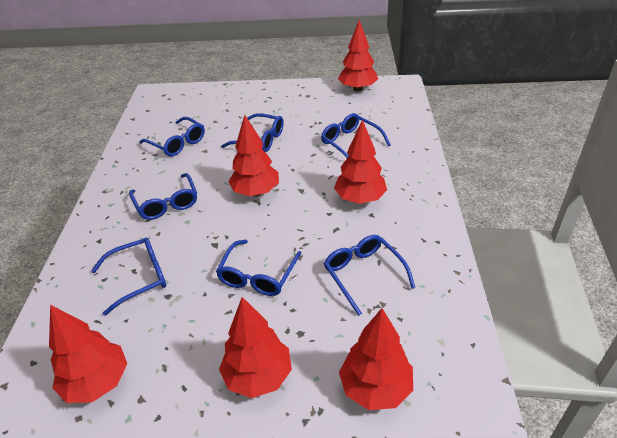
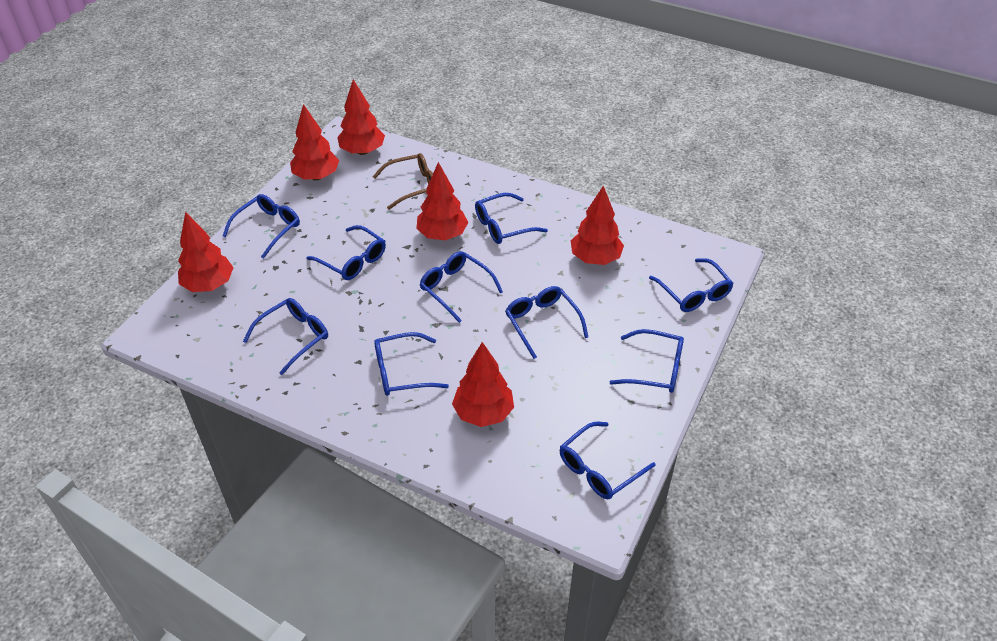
blue glasses: 7 -> 10
brown glasses: 0 -> 1

